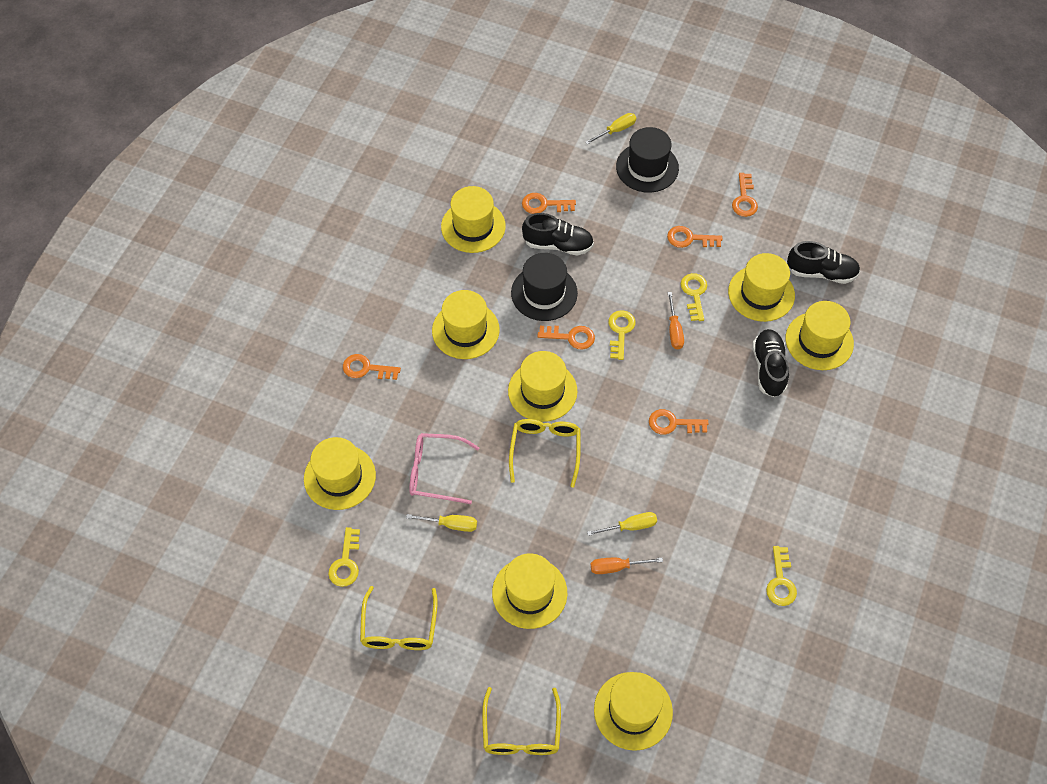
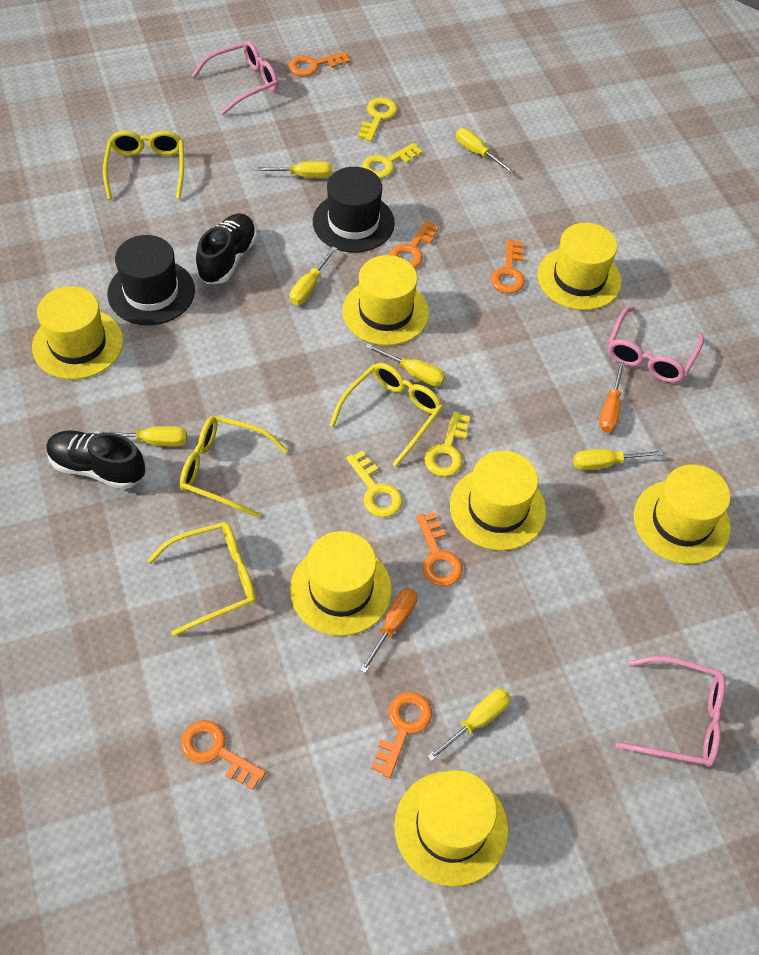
black shoe: 3 -> 2
pink glasses: 1 -> 3
yellow glasses: 3 -> 4
yellow hat: 8 -> 7
yellow screwdriver: 3 -> 7

